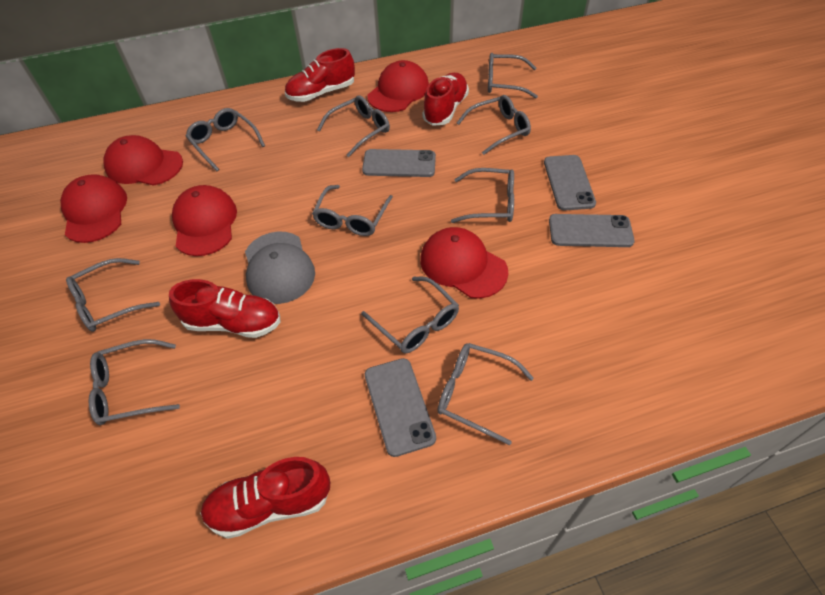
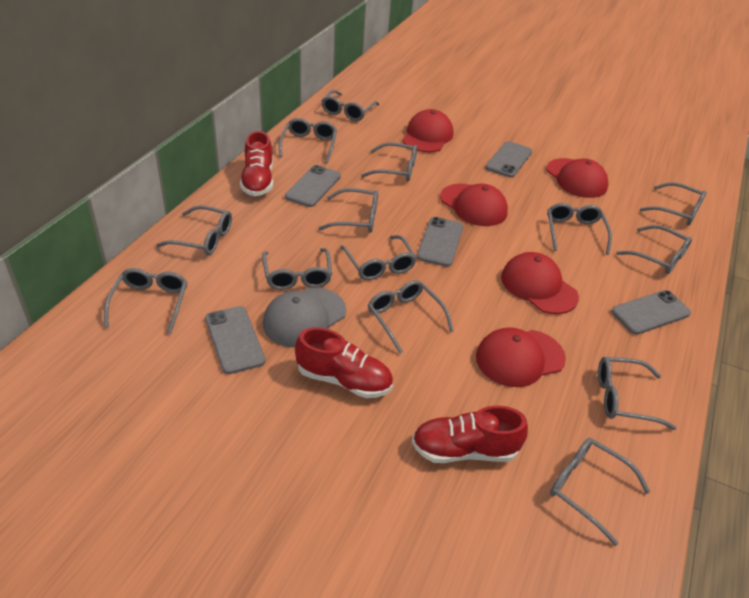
grey glasses: 10 -> 14
grey phone: 4 -> 5
red shoe: 4 -> 3

